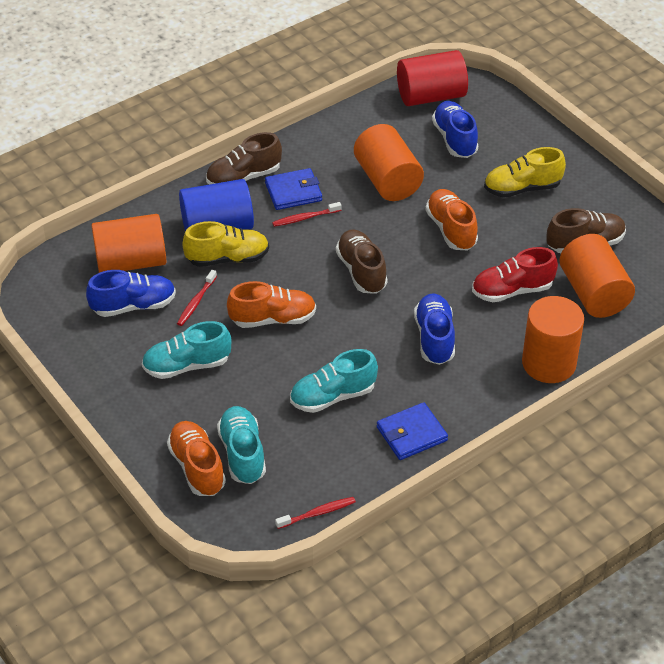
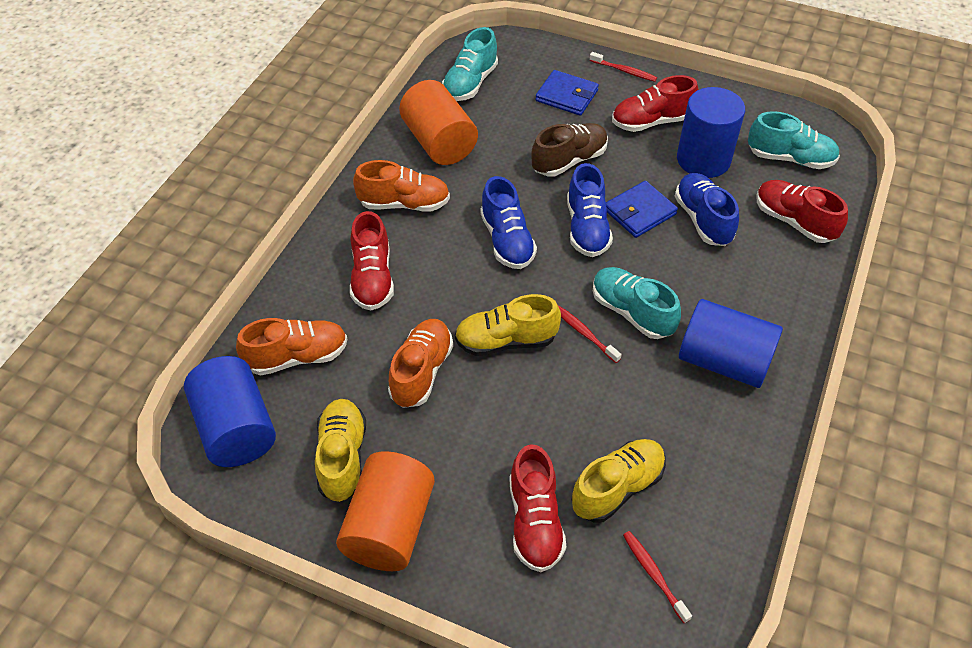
blue cylinder: 1 -> 3
brown shoe: 3 -> 1
orange cylinder: 4 -> 2
red cylinder: 1 -> 0
red shoe: 1 -> 4
yellow shoe: 2 -> 3

